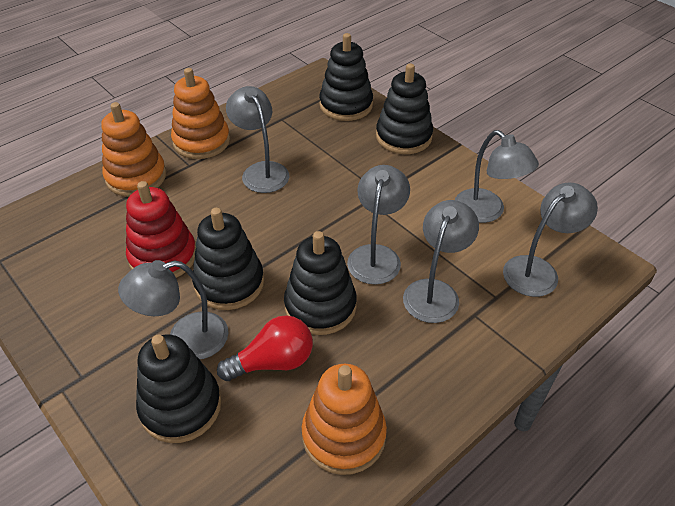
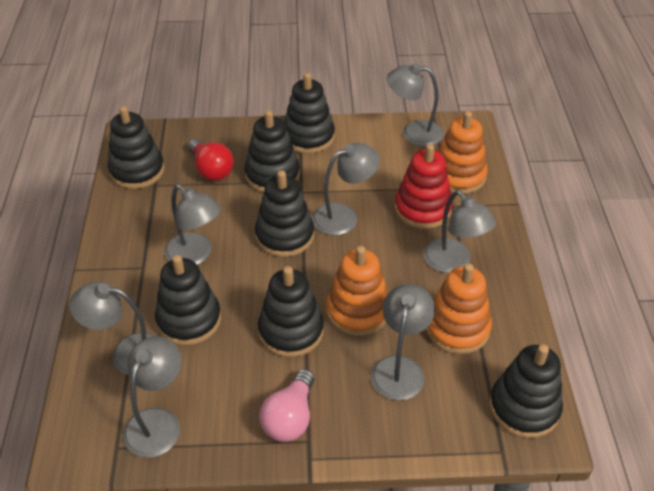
black stacking toy: 5 -> 7
grey lamp: 6 -> 7
pink light bulb: 0 -> 1

